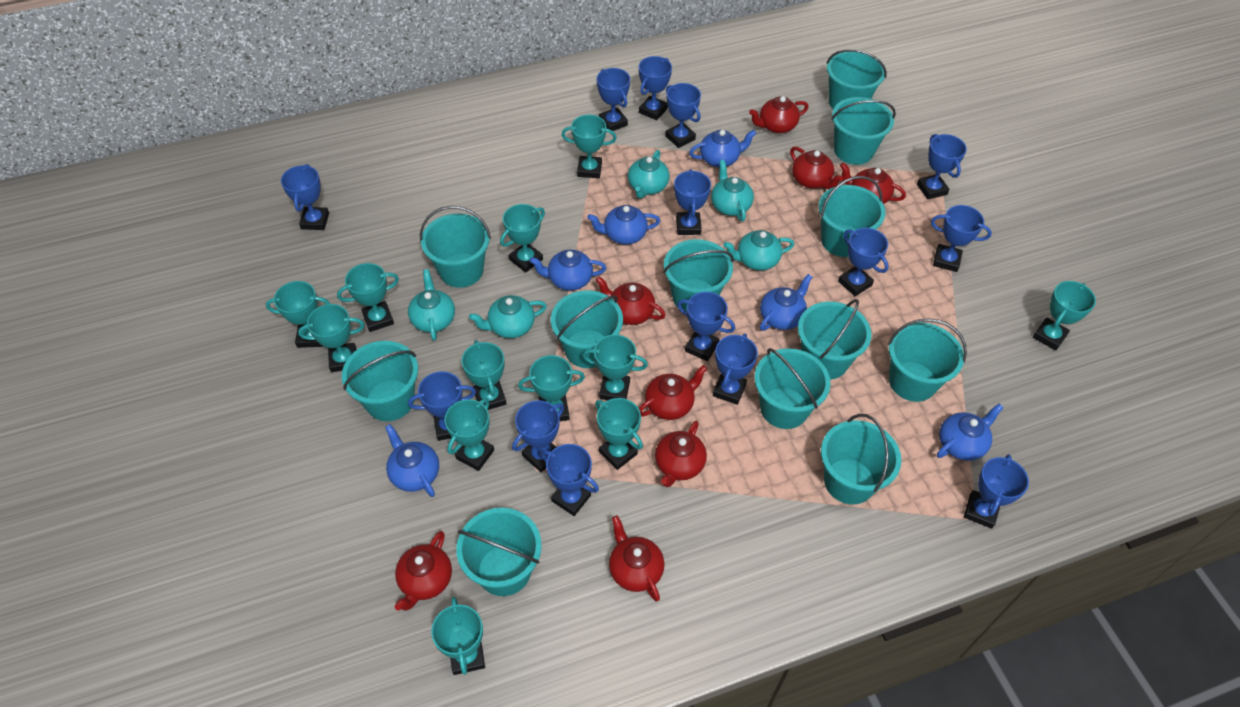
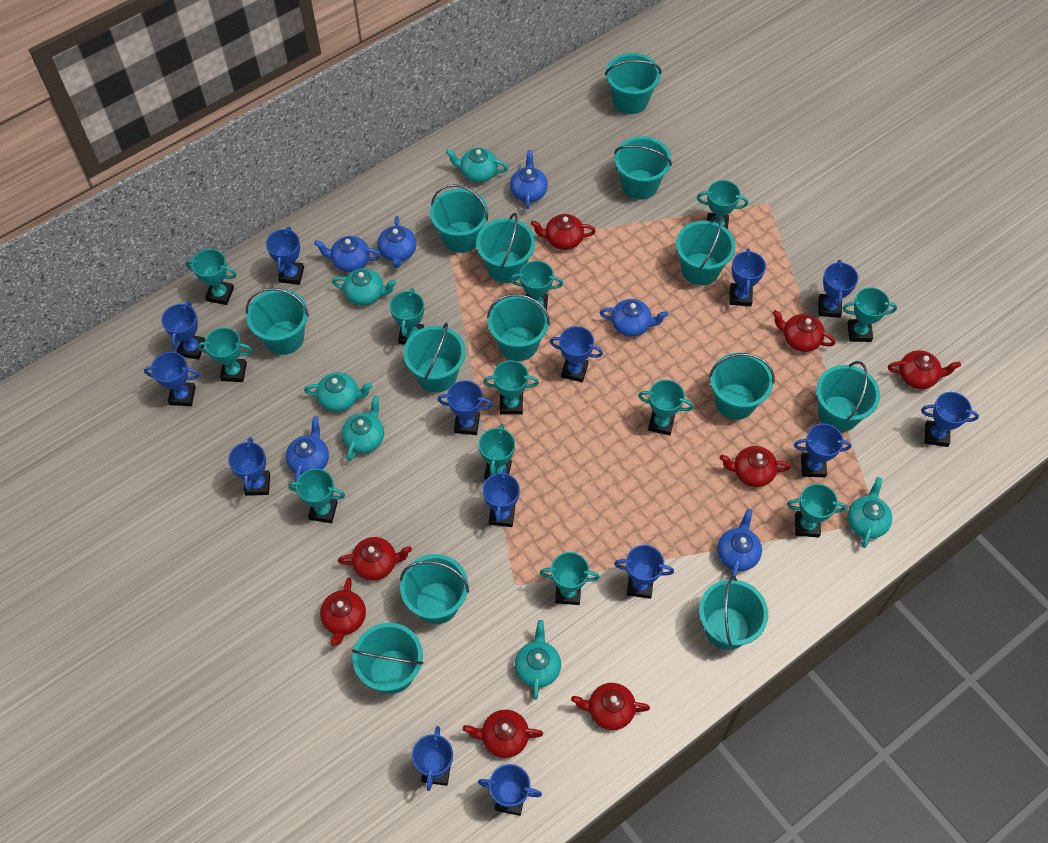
turquoise bucket: 12 -> 13
turquoise teapot: 5 -> 6

